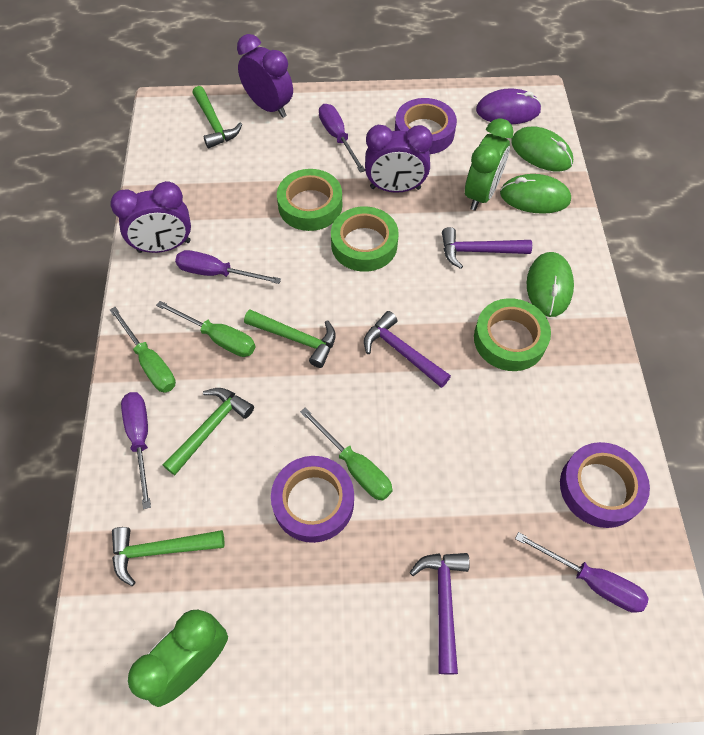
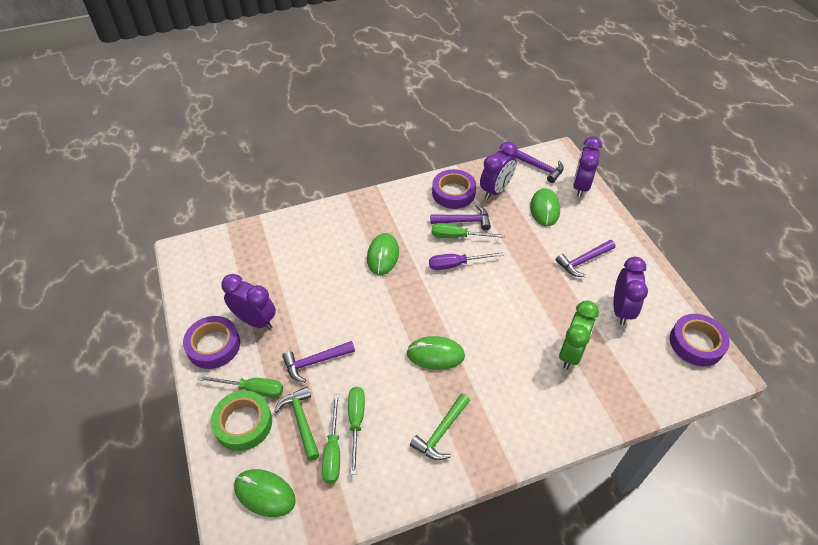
green clock: 2 -> 1
green hammer: 4 -> 2
green mouse: 3 -> 4
green screwdriver: 3 -> 4
green tape: 3 -> 1
purple clock: 3 -> 4
purple hammer: 3 -> 4
purple mouse: 1 -> 0
purple screwdriver: 4 -> 1

